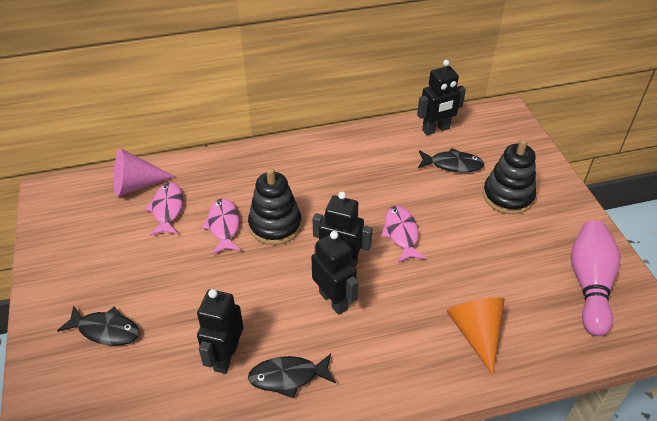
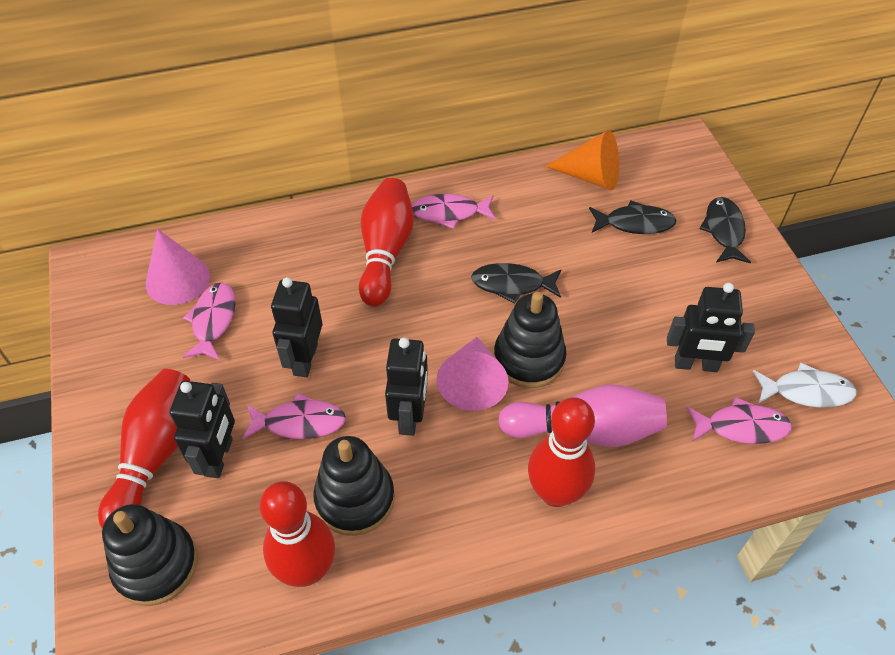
black stacking toy: 2 -> 3
pink cone: 1 -> 2
pink fish: 3 -> 4
red bowling pin: 0 -> 4
white fish: 0 -> 1

